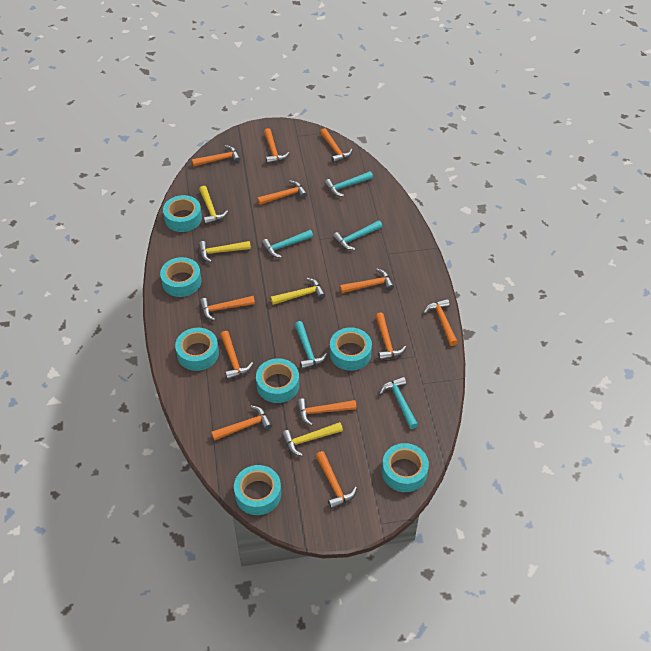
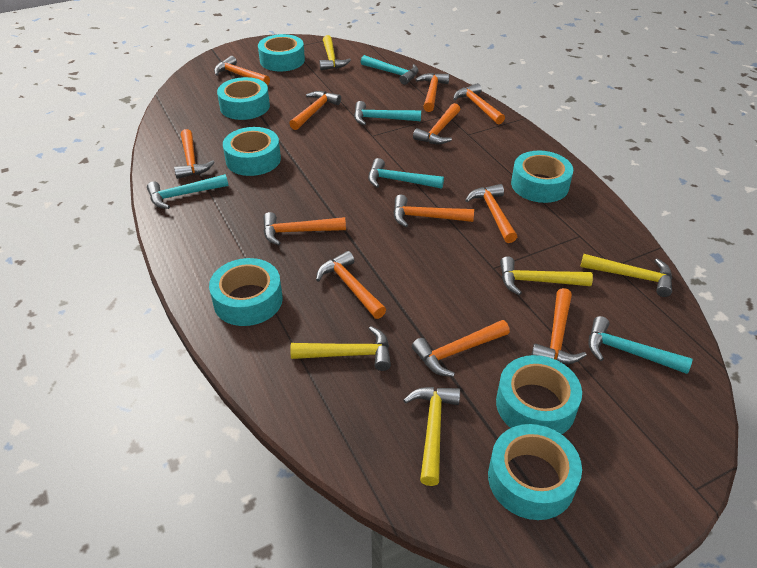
yellow hammer: 4 -> 5

